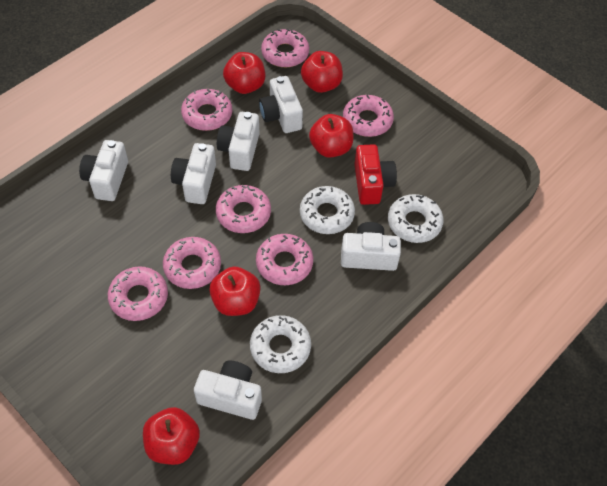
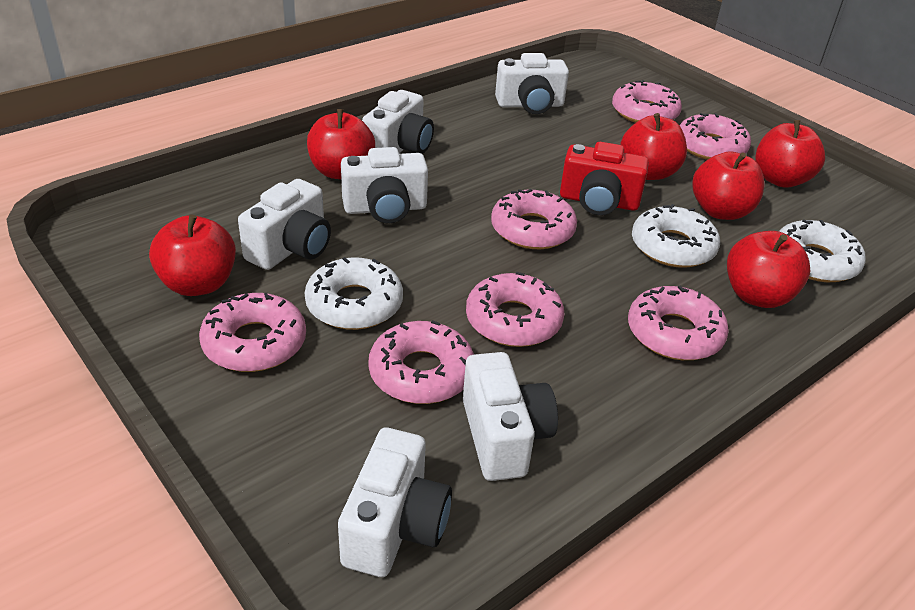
red apple: 5 -> 6

